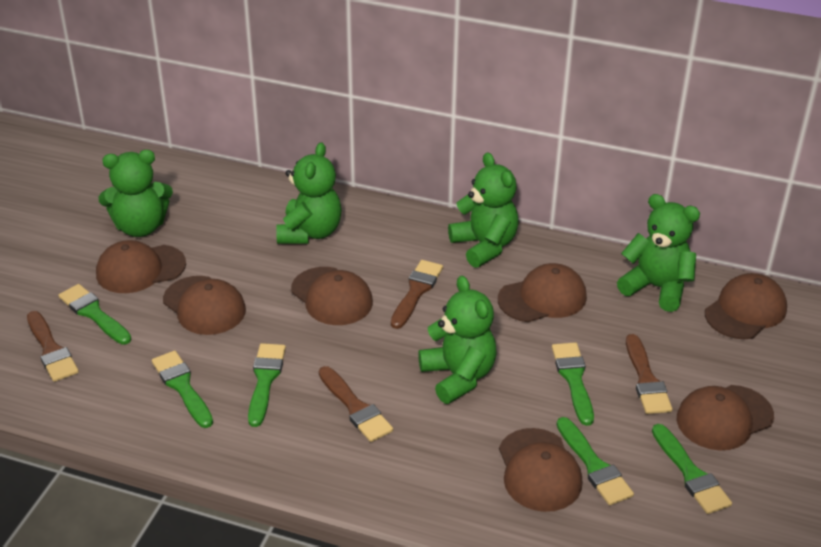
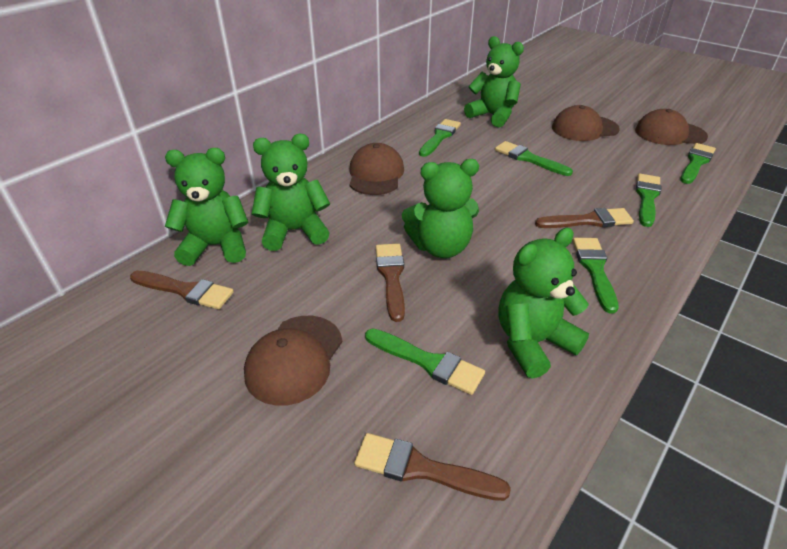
brown cap: 7 -> 4

